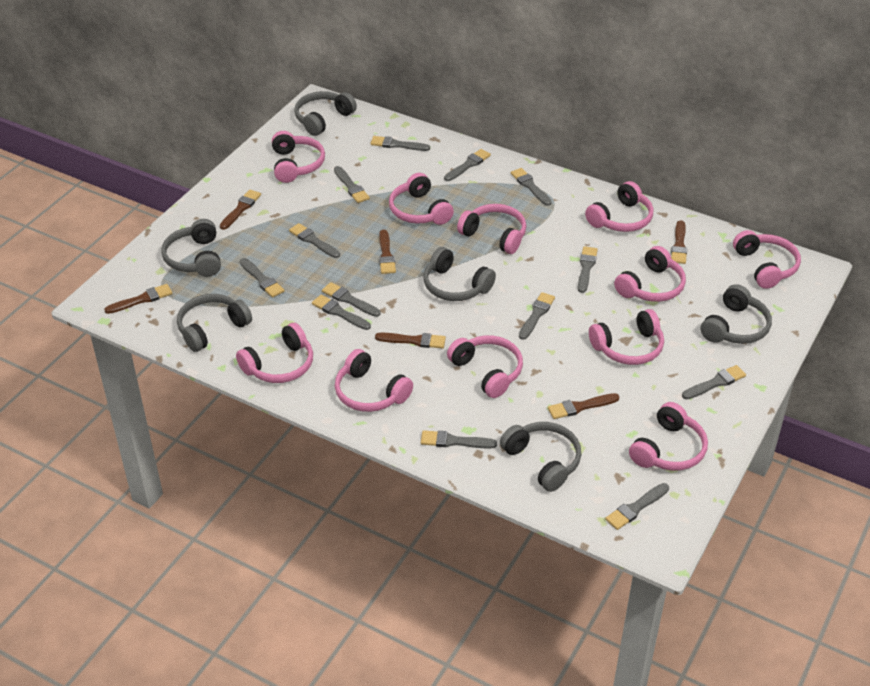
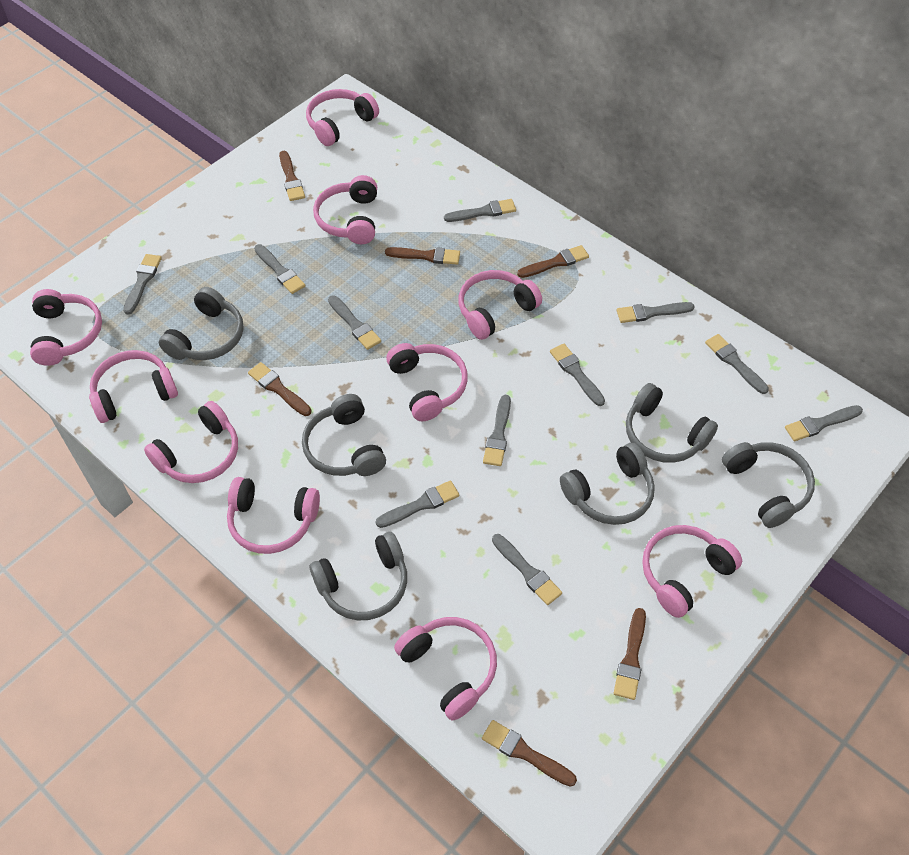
grey brush: 13 -> 11
pink headphones: 11 -> 10

